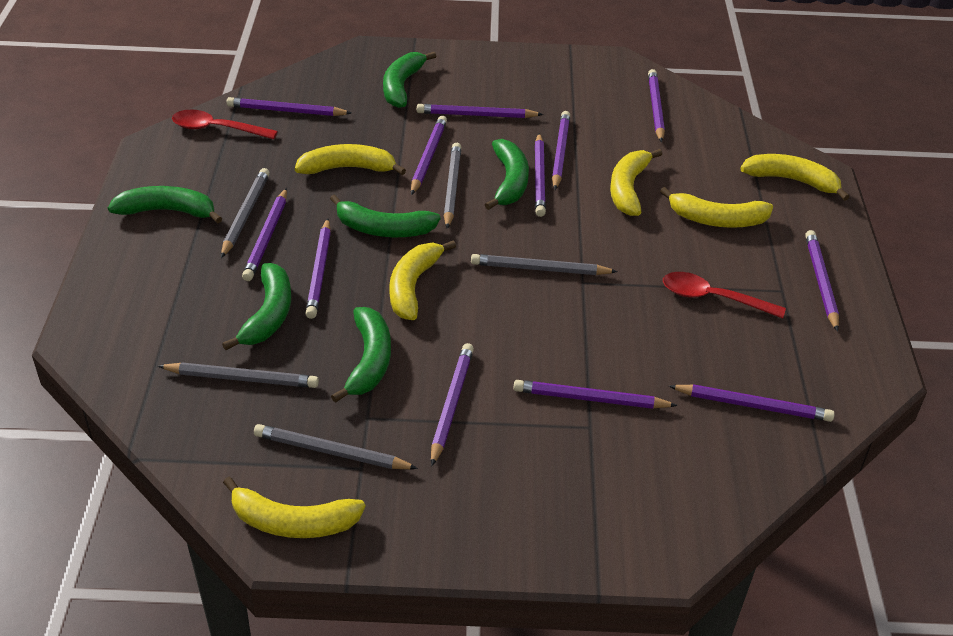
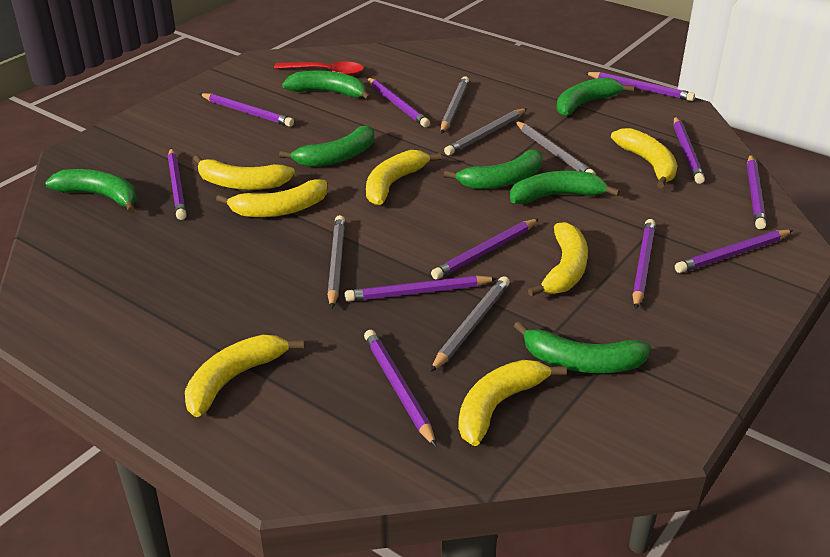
green banana: 6 -> 7
purple pencil: 12 -> 11
red spoon: 2 -> 1
yellow banana: 6 -> 7

